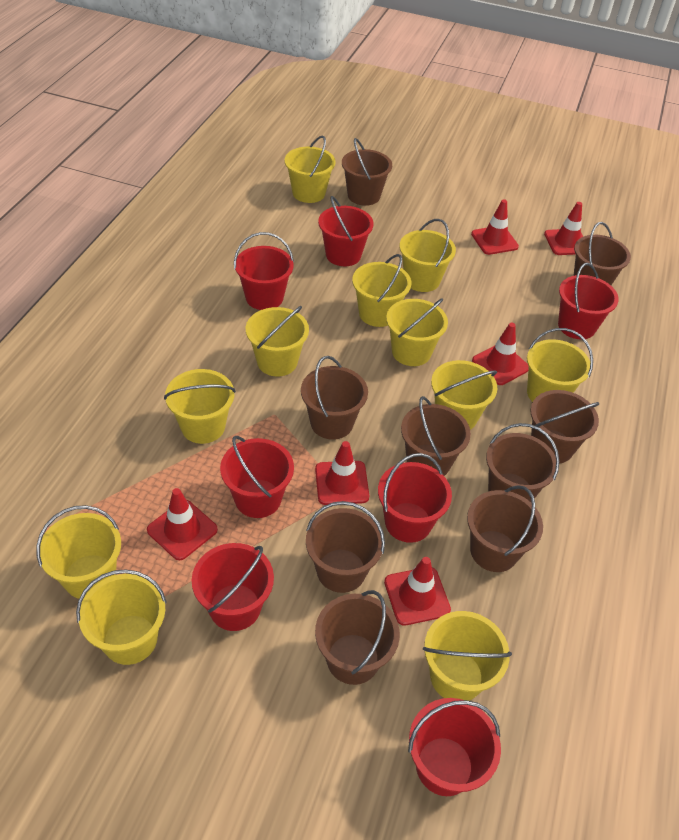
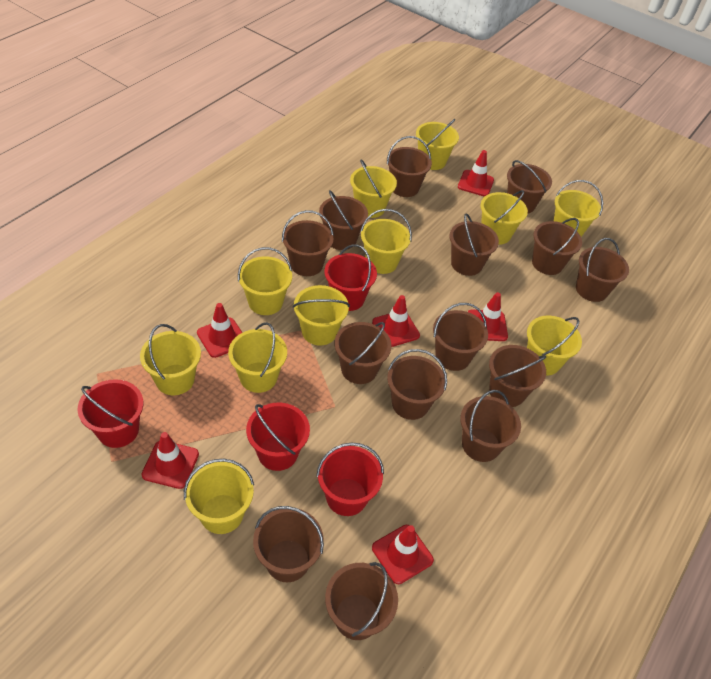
brown bucket: 9 -> 14
red bucket: 7 -> 4

